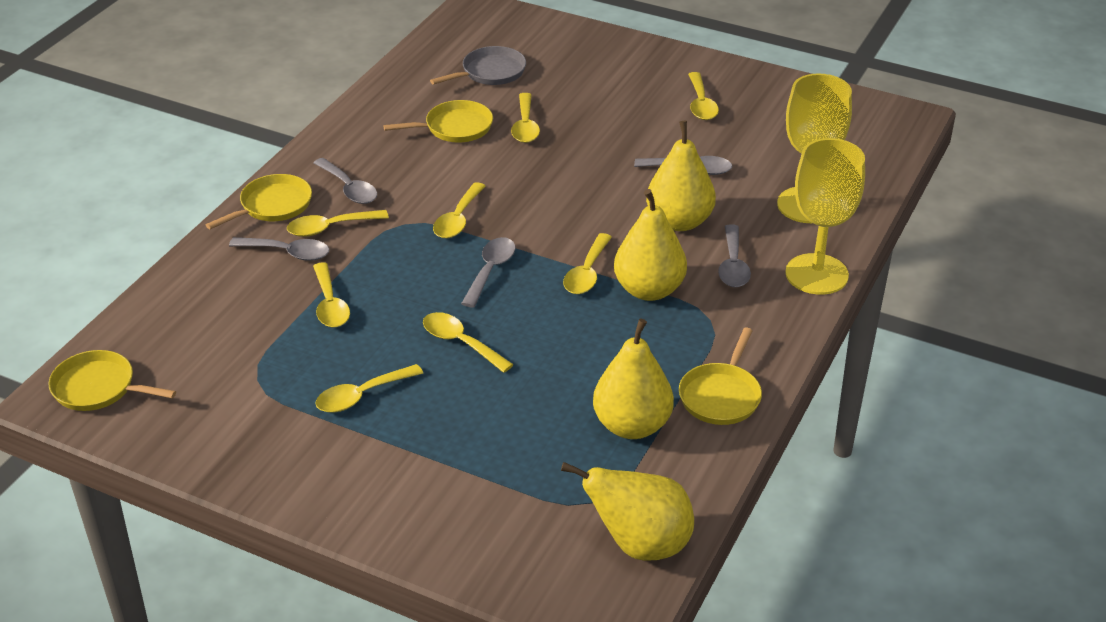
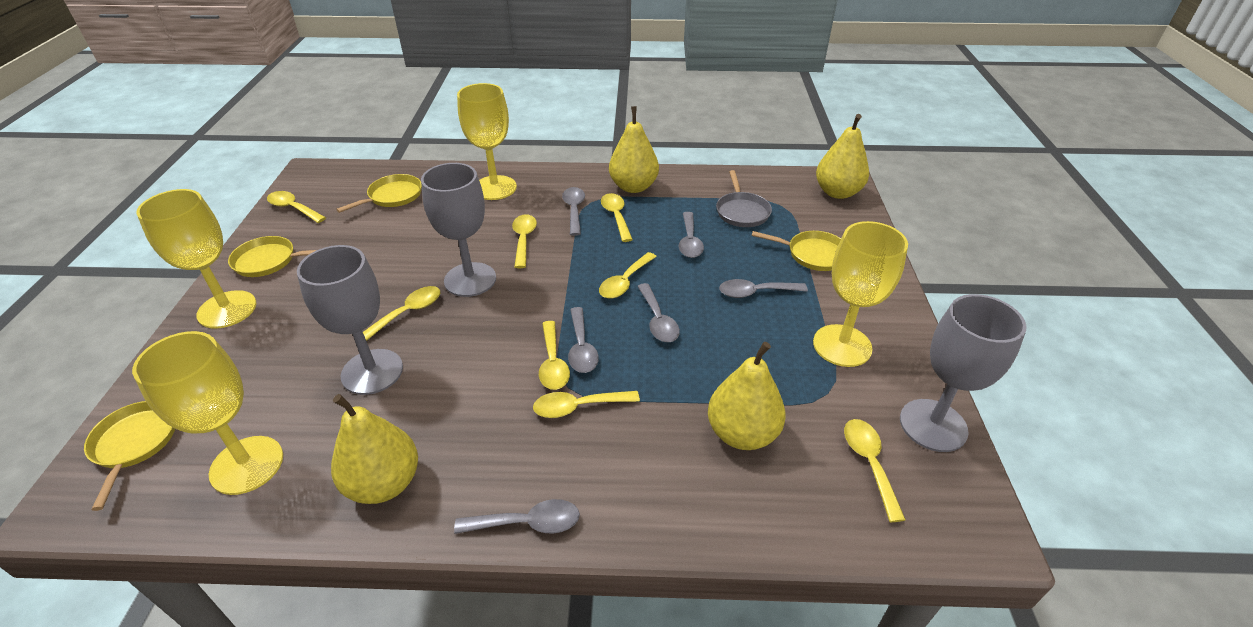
grey goblet: 0 -> 3
grey spoon: 5 -> 6
yellow goblet: 2 -> 4

